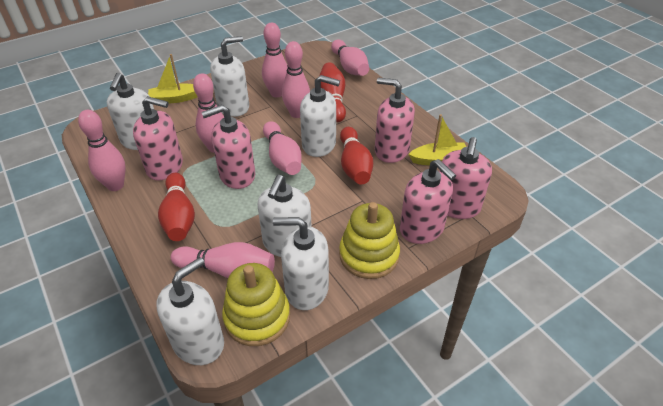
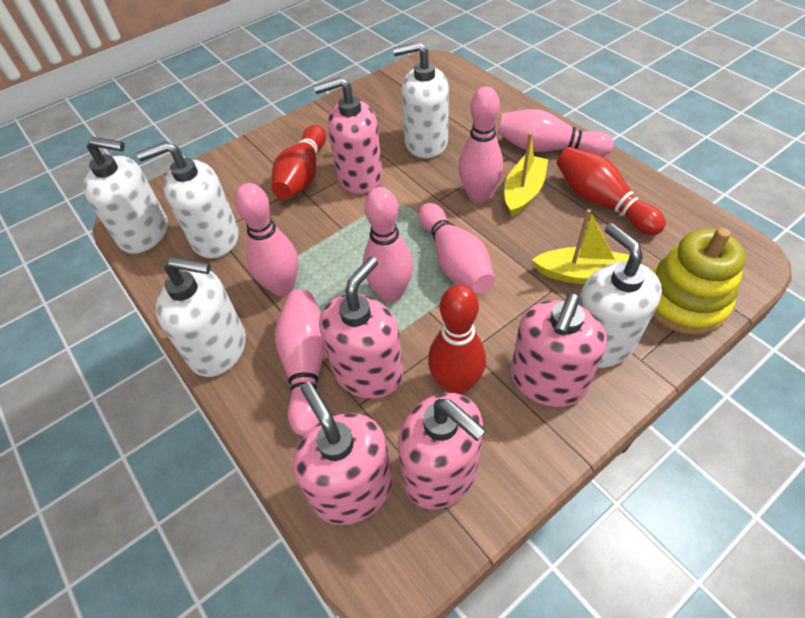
pink bowling pin: 7 -> 6
white soap dispenser: 6 -> 5
yellow stacking toy: 2 -> 1

